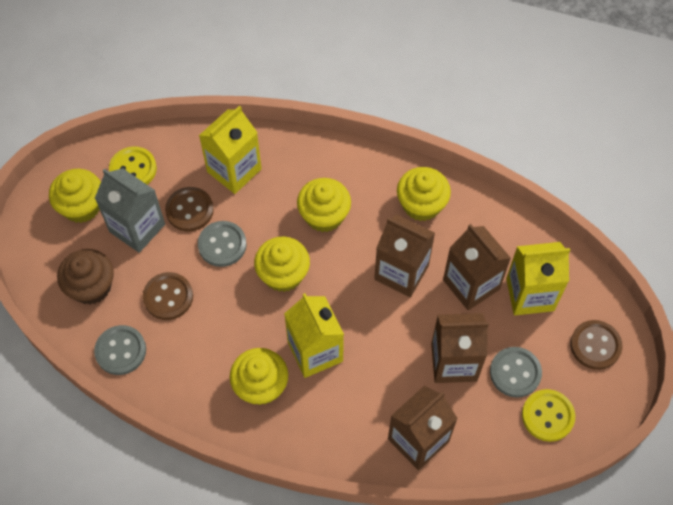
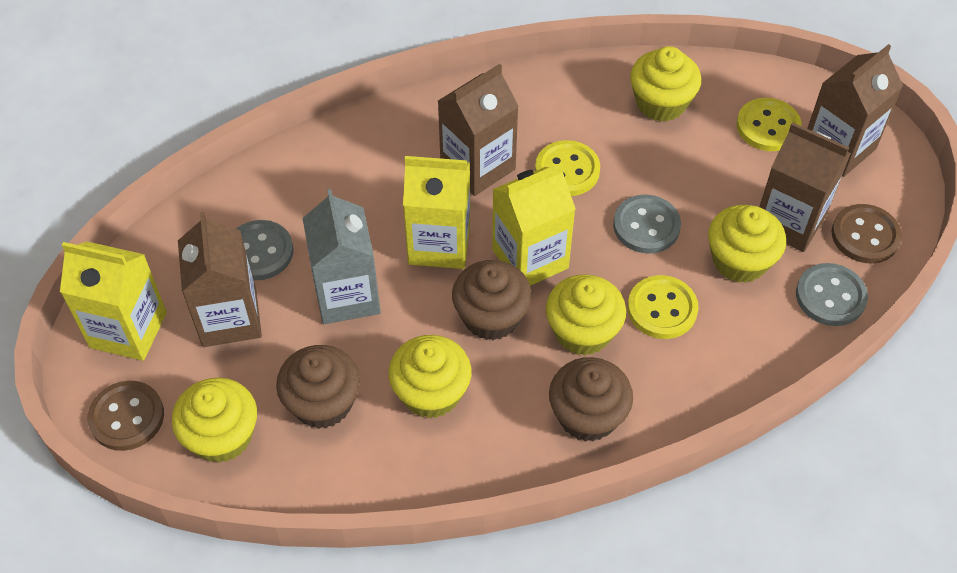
brown button: 3 -> 2
brown cupcake: 1 -> 3
yellow button: 2 -> 3

